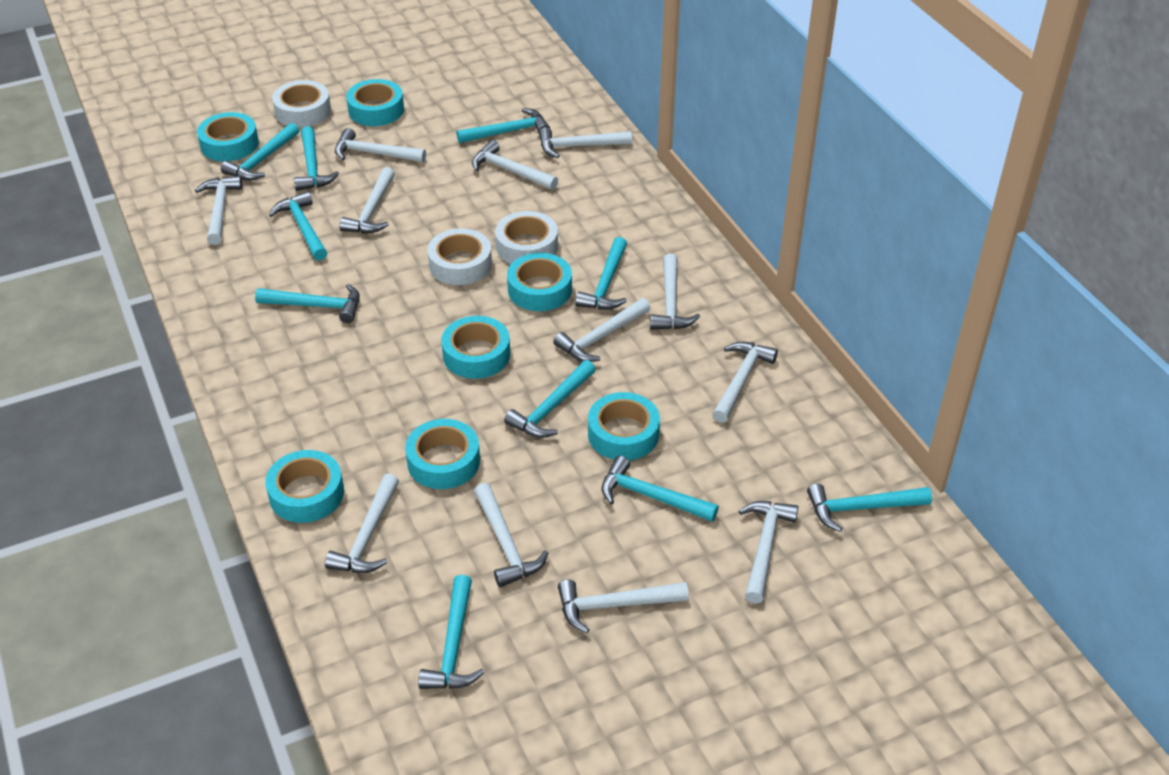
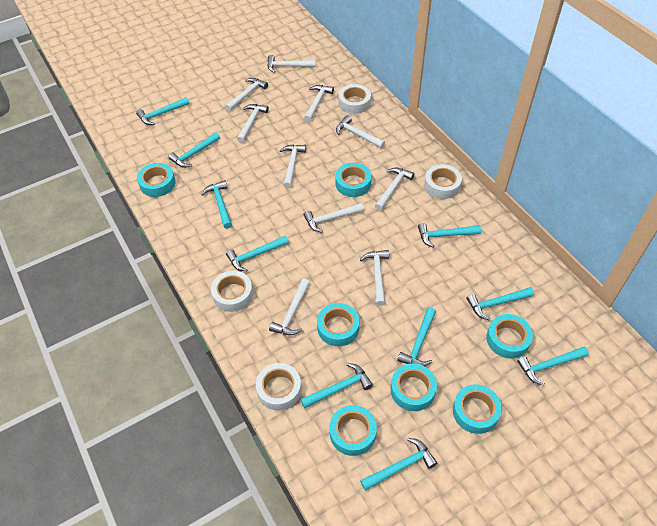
white hammer: 12 -> 10
white tape: 3 -> 4

